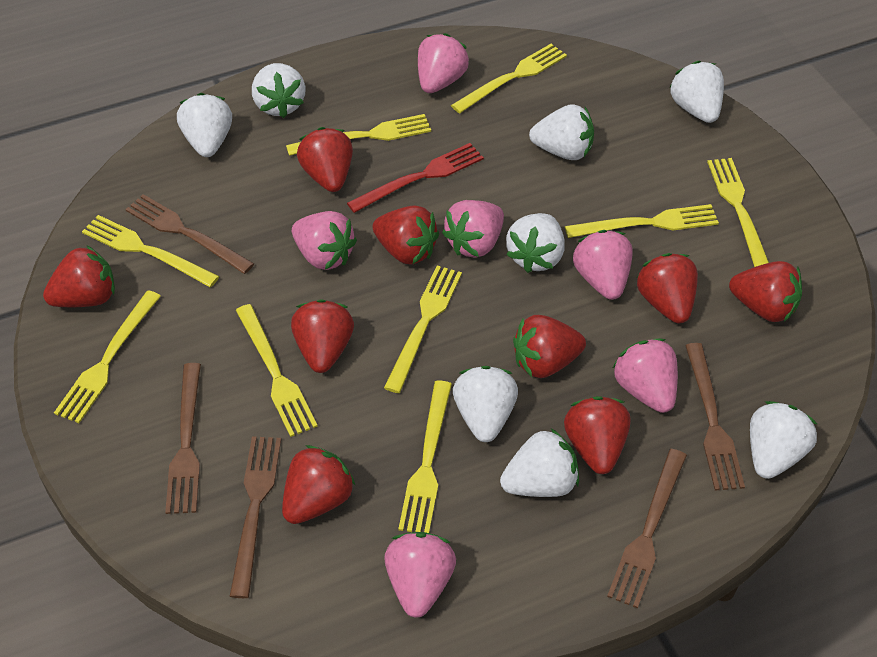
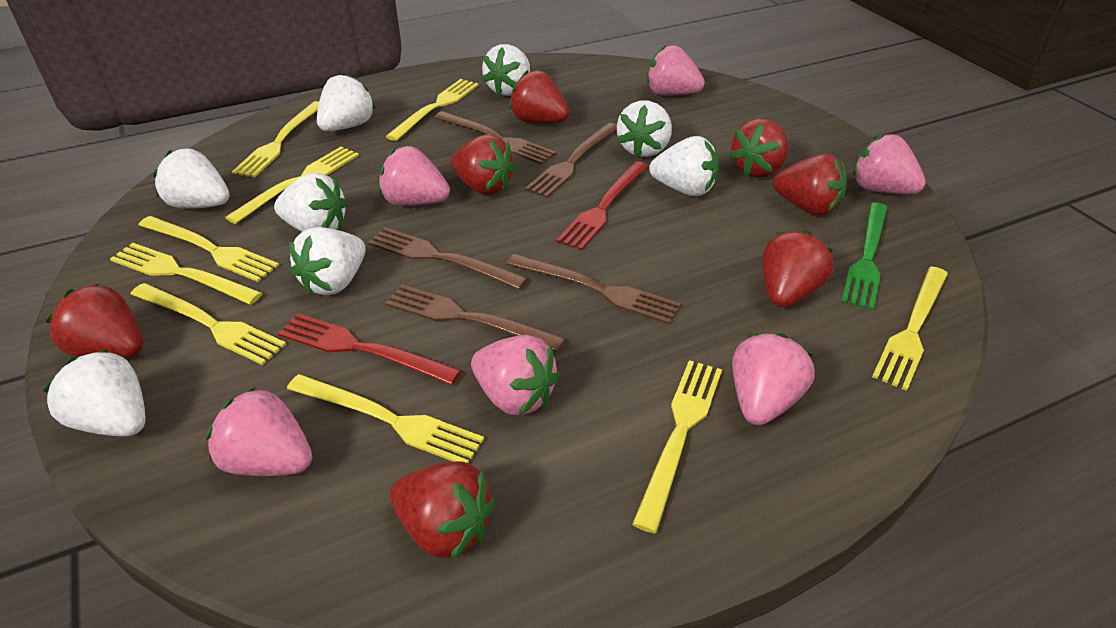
green fork: 0 -> 1
red fork: 1 -> 2
red strawberry: 9 -> 7

